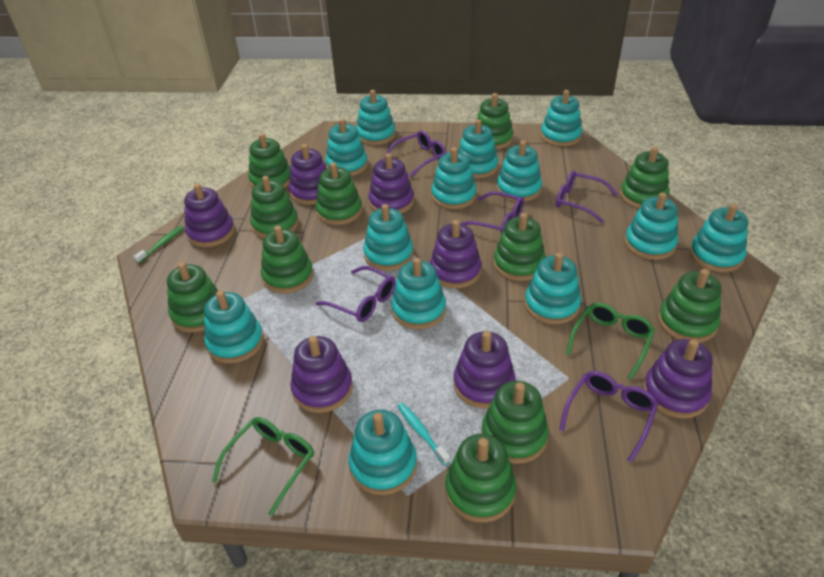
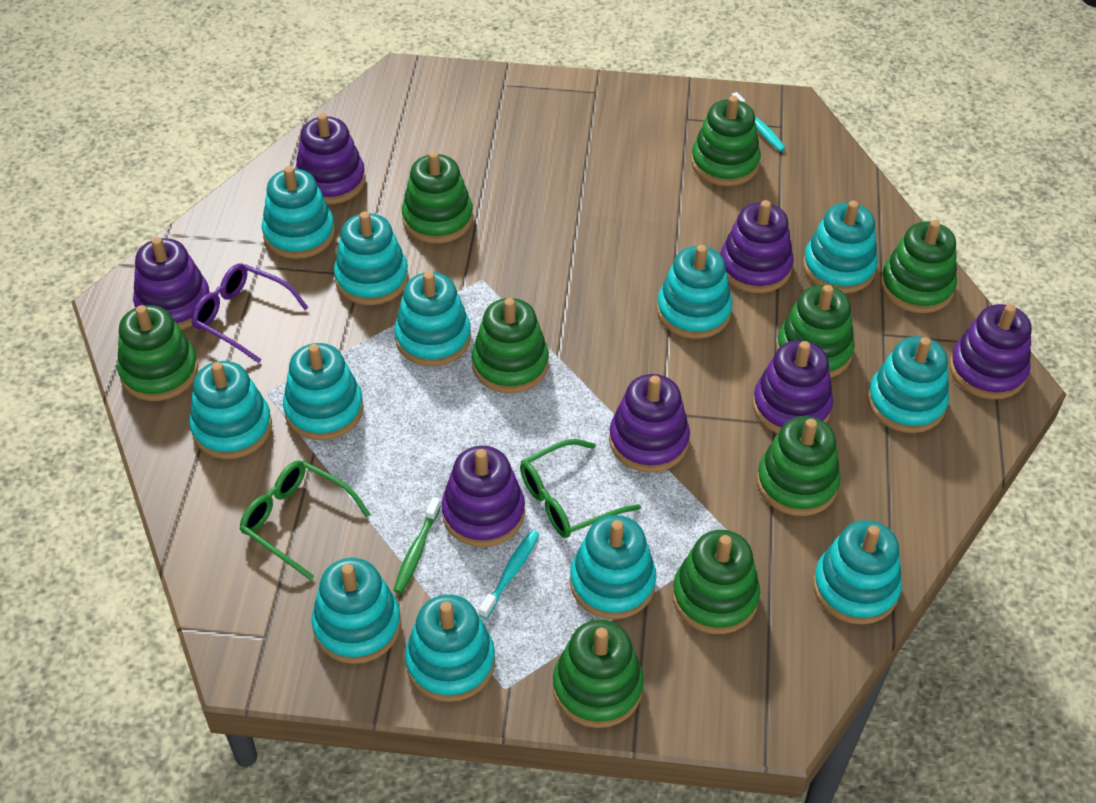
green stacking toy: 11 -> 9
purple glasses: 5 -> 1
turquoise stacking toy: 13 -> 12
turquoise toothbrush: 1 -> 2

